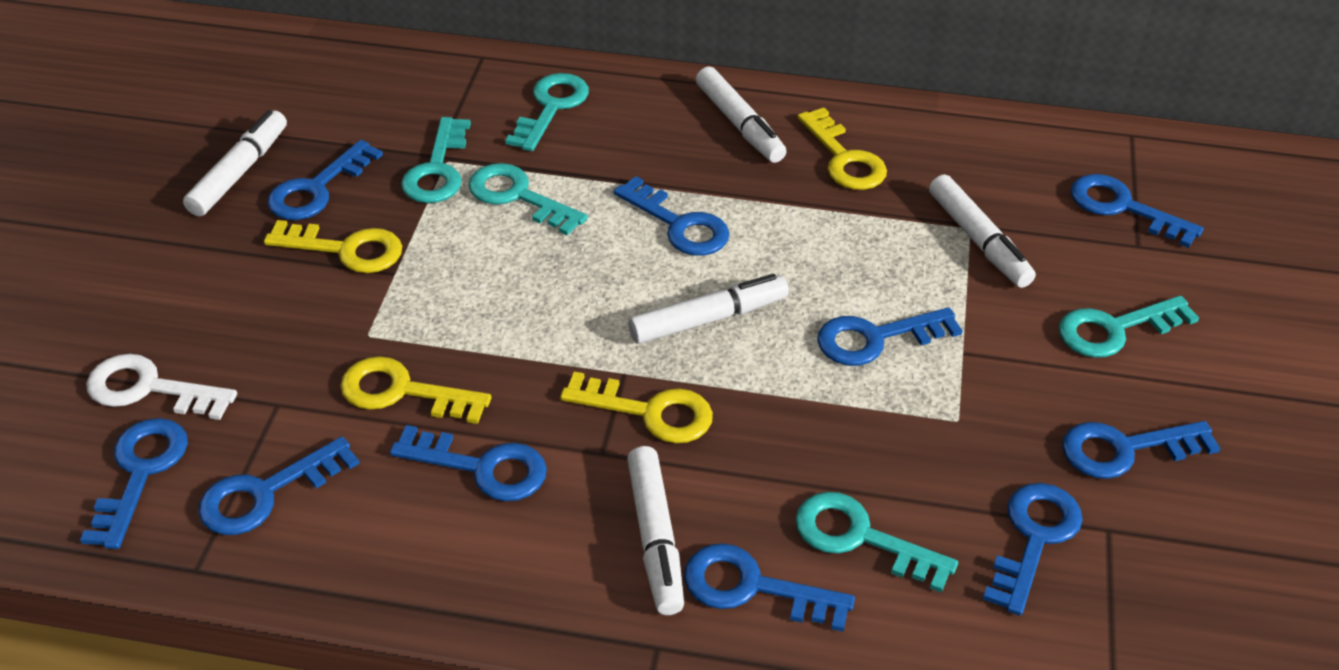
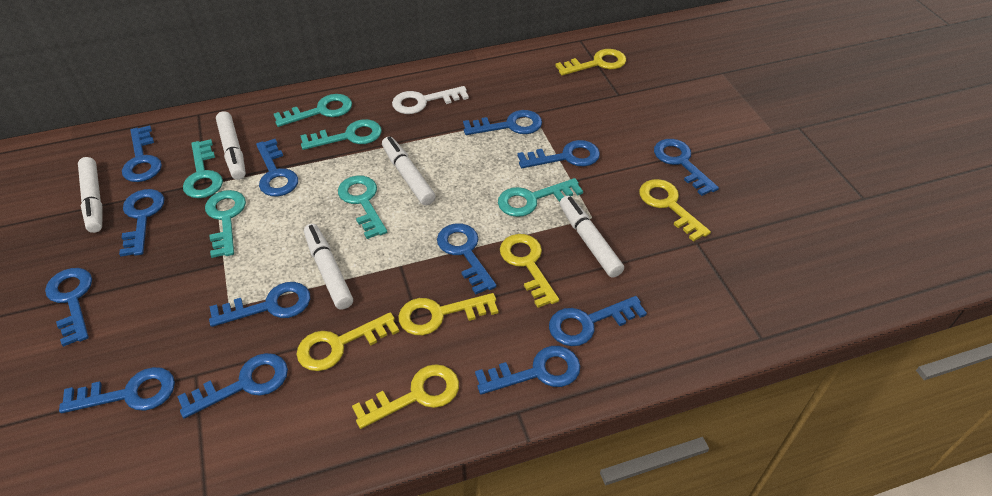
blue key: 10 -> 13
turquoise key: 5 -> 6
yellow key: 4 -> 6

